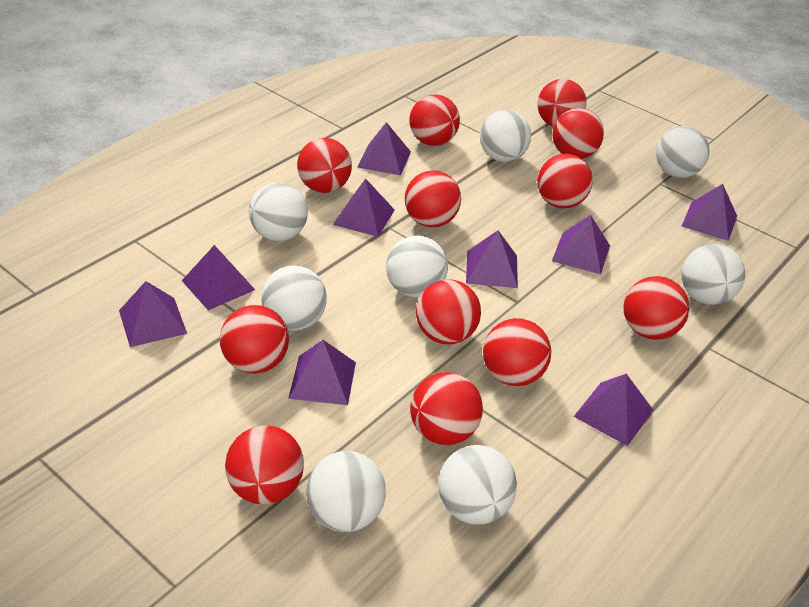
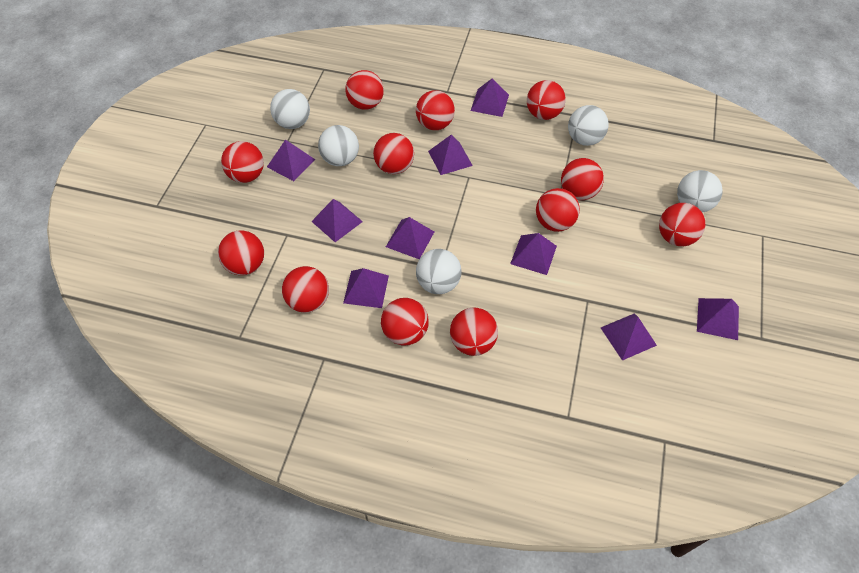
white ball: 8 -> 5

